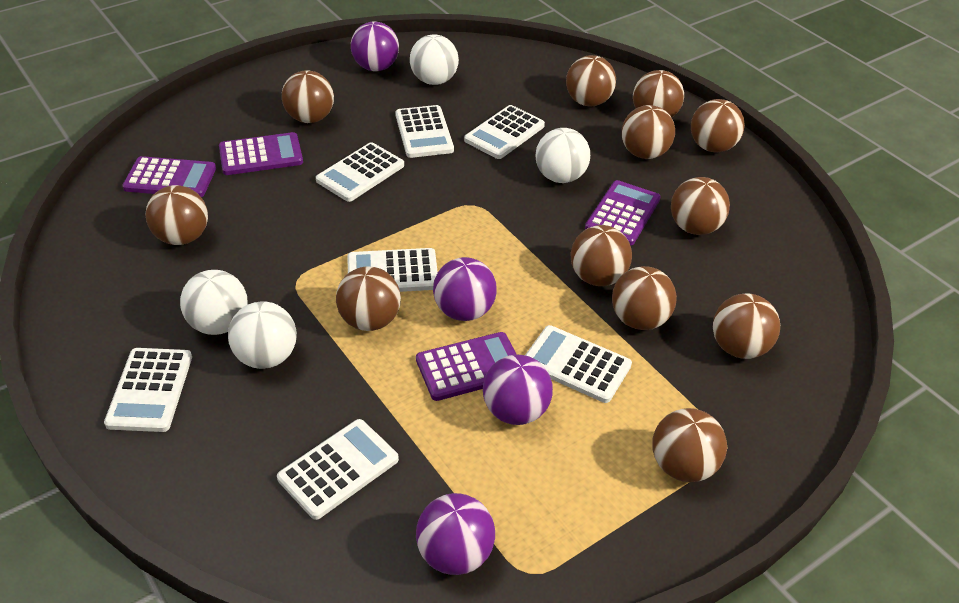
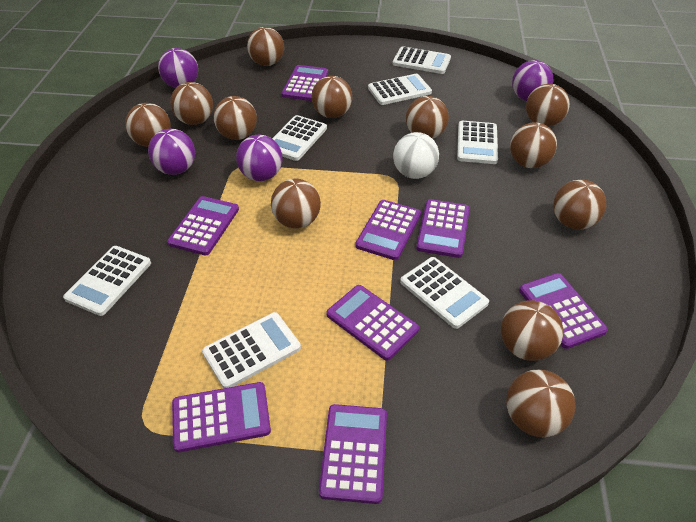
purple calculator: 4 -> 8
white ball: 4 -> 1

